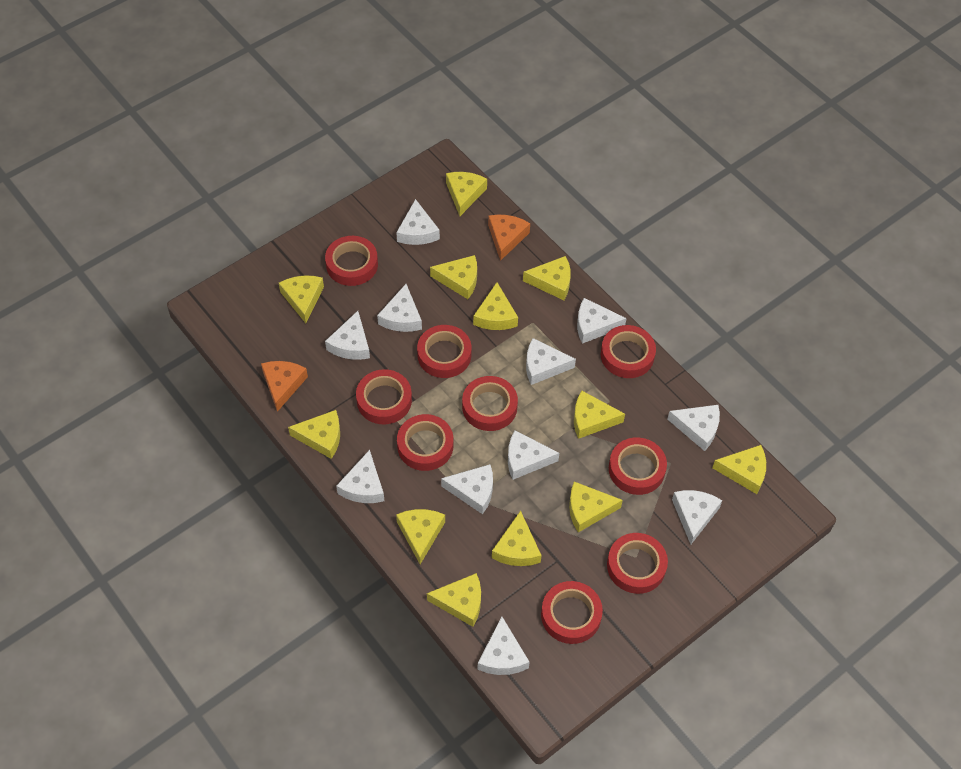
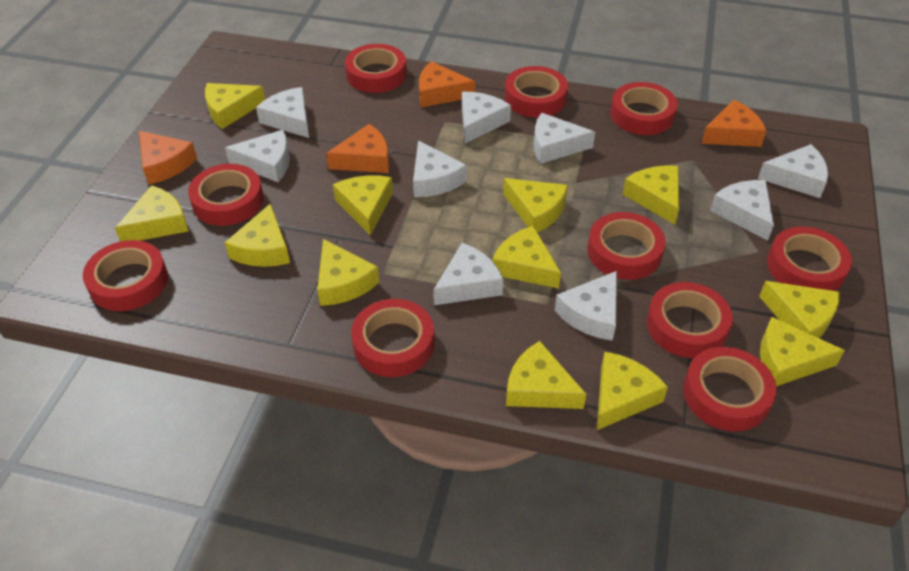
orange cheese: 2 -> 4
red tape: 9 -> 10
white cheese: 11 -> 9

